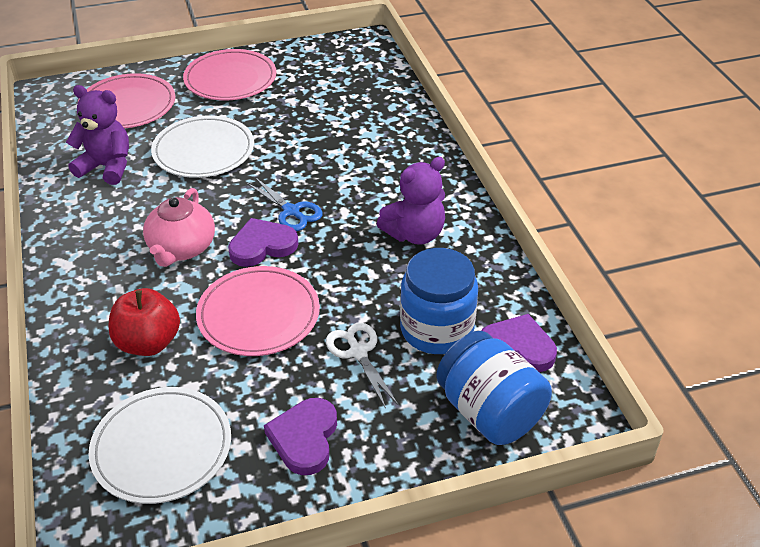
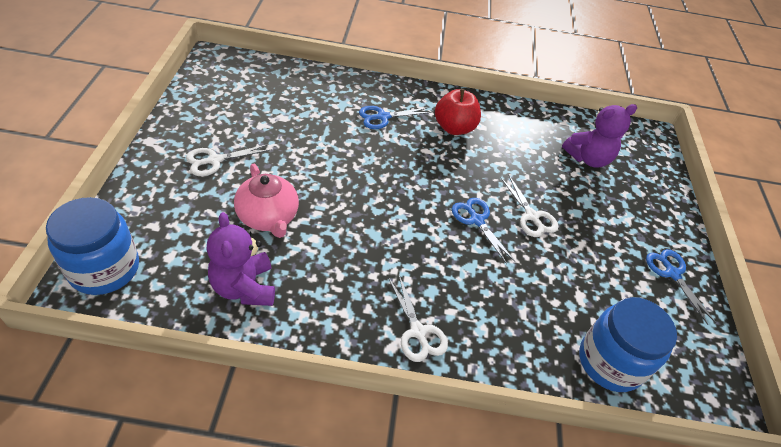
blue scissors: 1 -> 3
pink plate: 3 -> 0
purple heart: 3 -> 0
white plate: 2 -> 0
white scissors: 1 -> 3

